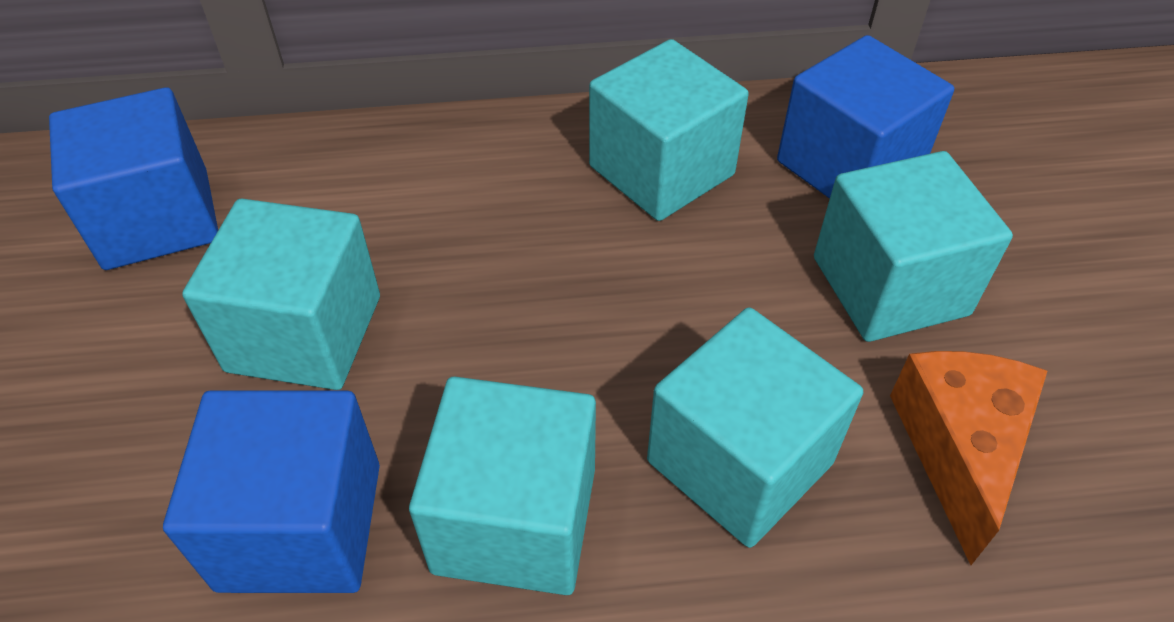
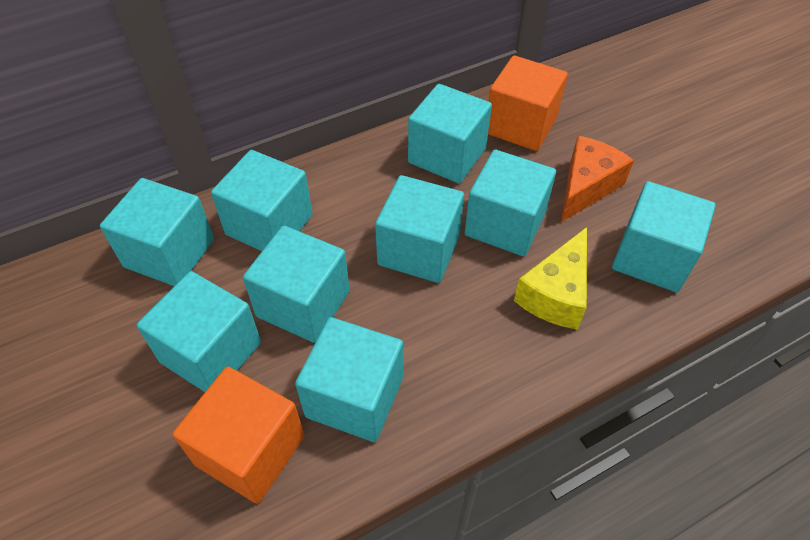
blue cube: 3 -> 0
orange cube: 0 -> 2
turquoise cube: 5 -> 9
yellow cheese: 0 -> 1

